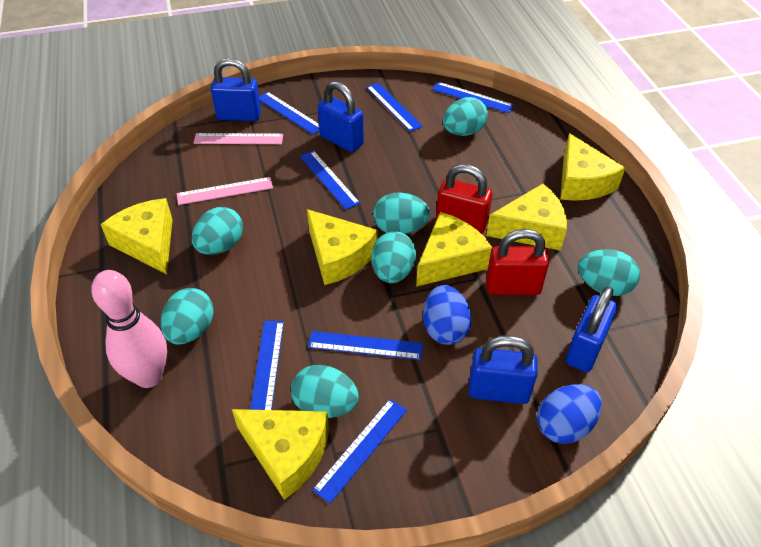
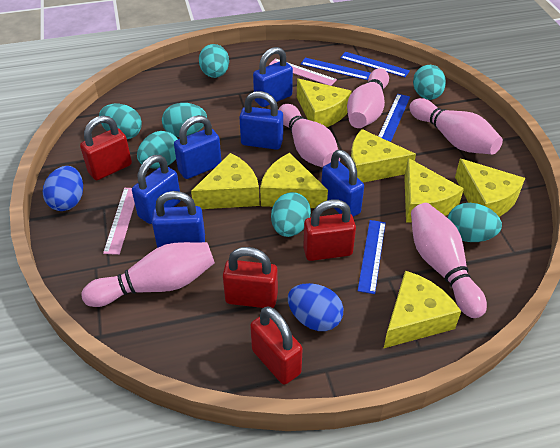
blue padlock: 4 -> 6
blue ruler: 7 -> 4
pink bowling pin: 1 -> 5
red padlock: 2 -> 4
yellow cheese: 6 -> 7

